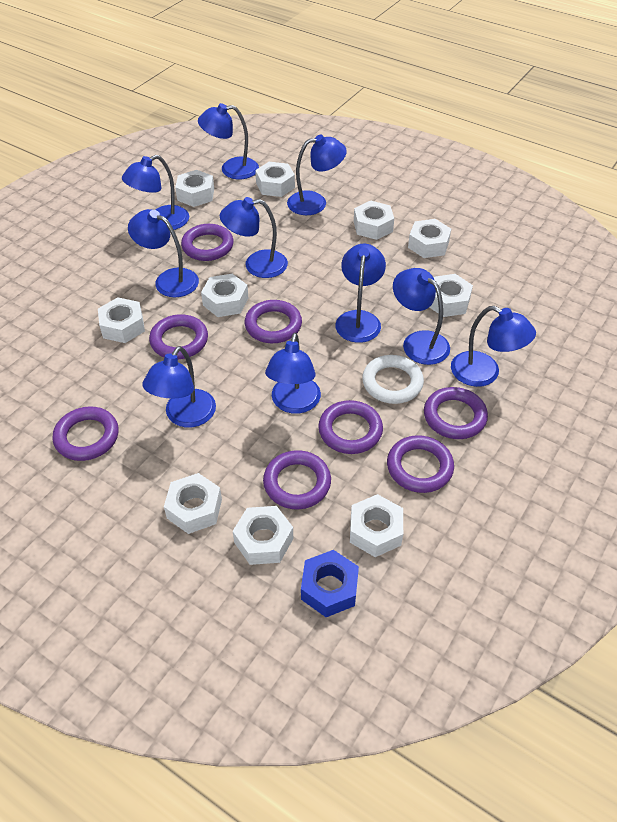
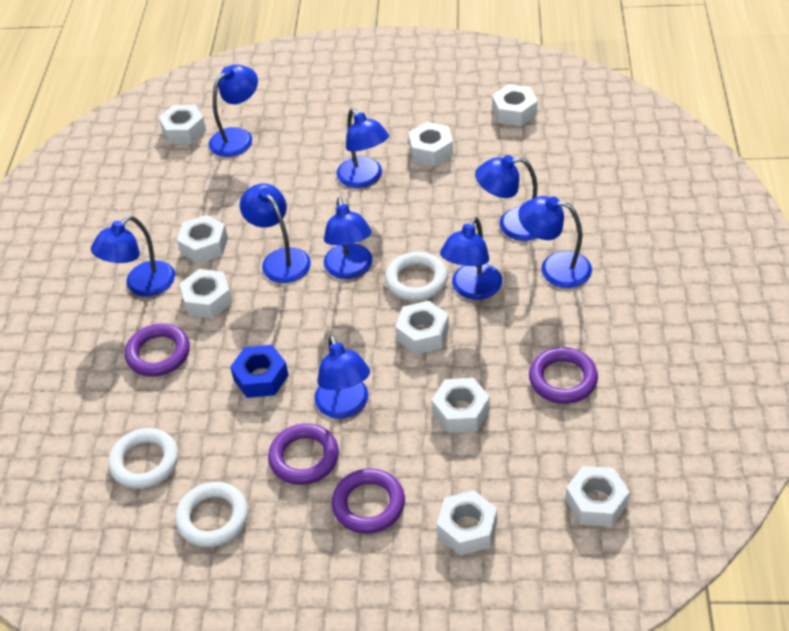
blue lamp: 10 -> 9
purple ring: 8 -> 4
white nut: 10 -> 9
white ring: 1 -> 3

